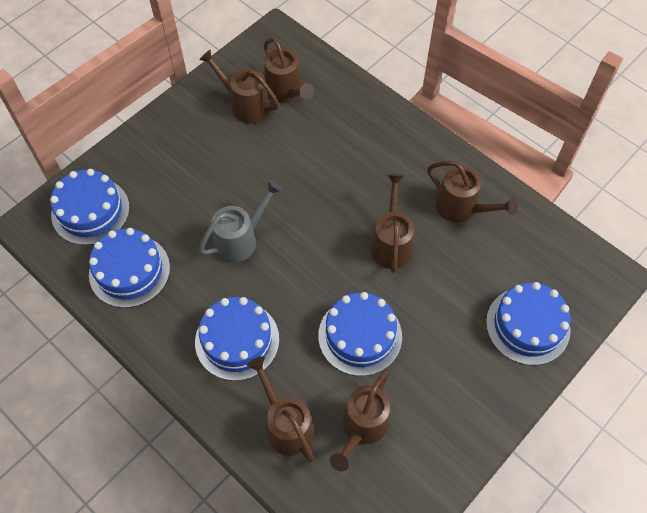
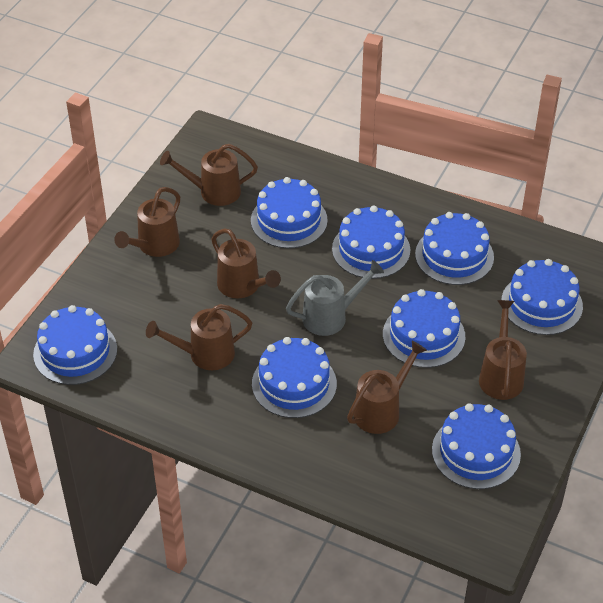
blue cake: 5 -> 8

